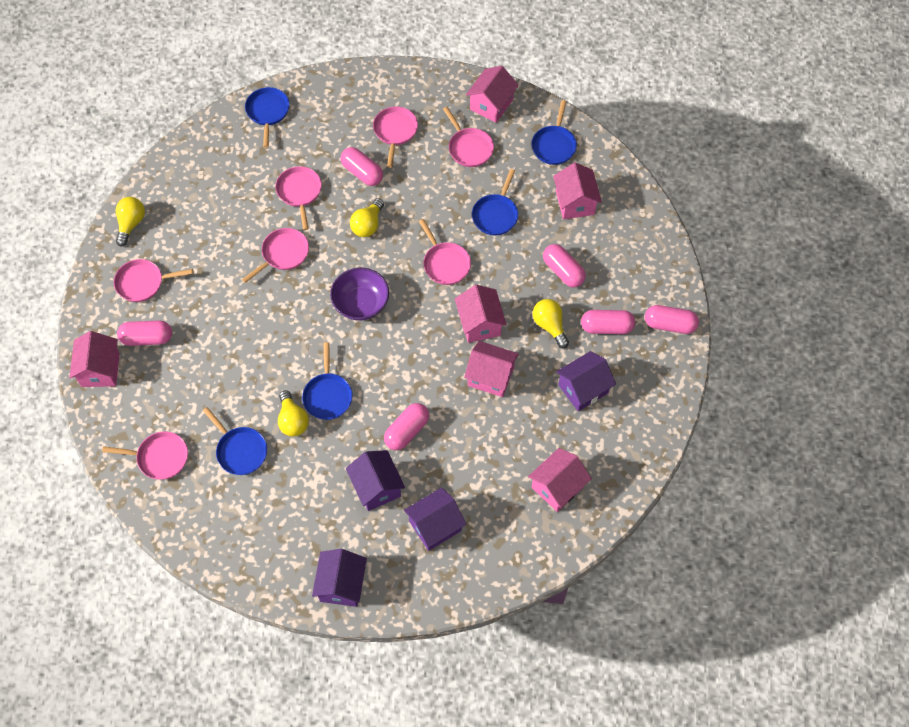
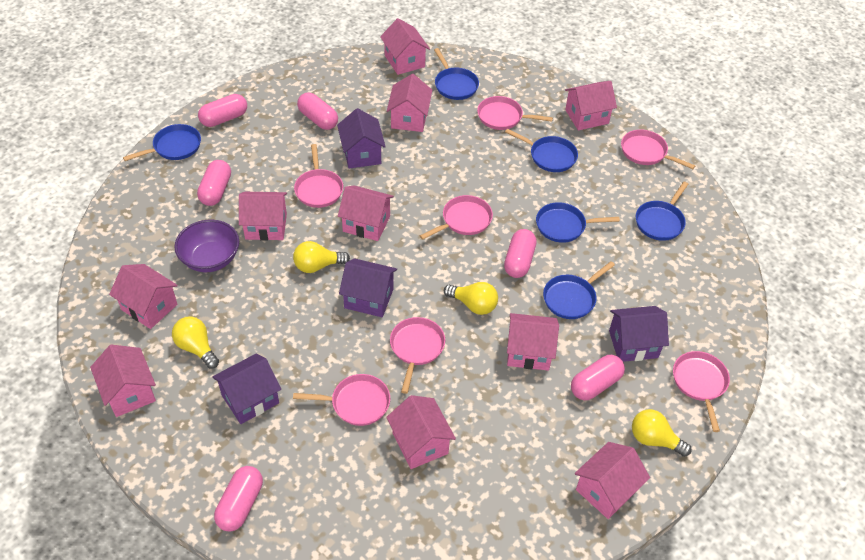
blue pan: 5 -> 6
pink house: 6 -> 10

